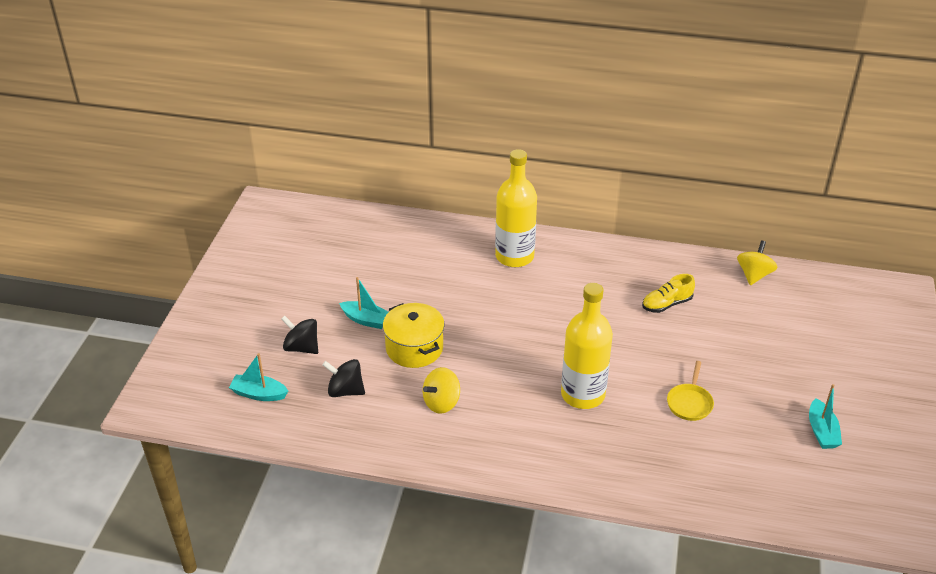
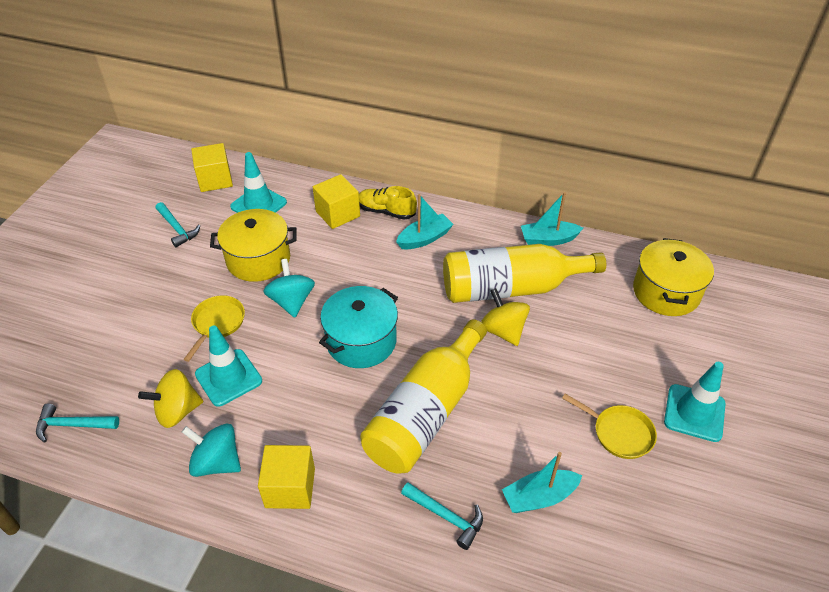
black spinning top: 2 -> 0
turquoise hammer: 0 -> 3
turquoise pot: 0 -> 1
turquoise spinning top: 0 -> 2
turquoise traffic cone: 0 -> 3
yellow cube: 0 -> 3
yellow pan: 1 -> 2
yellow pot: 1 -> 2

